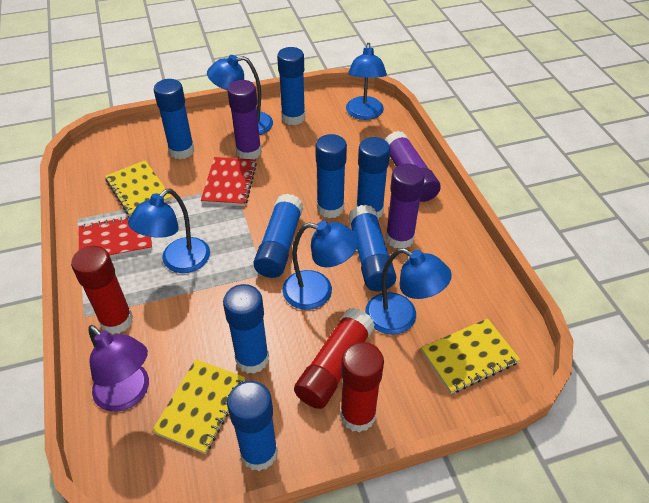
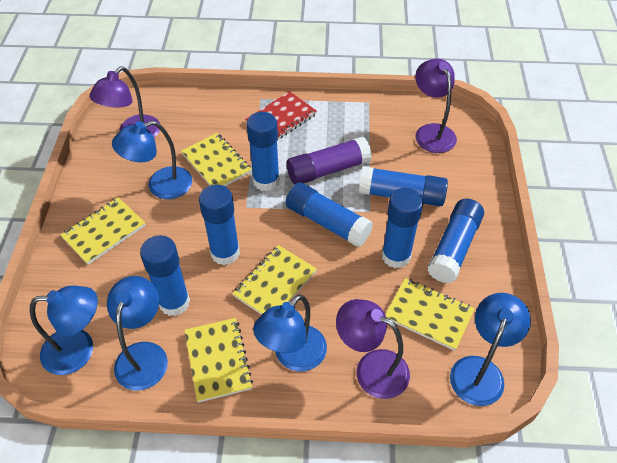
blue glue stick: 8 -> 7
purple glue stick: 3 -> 1
purple lamp: 1 -> 3
red glue stick: 3 -> 0
red notebook: 2 -> 1
yellow notebook: 3 -> 5

